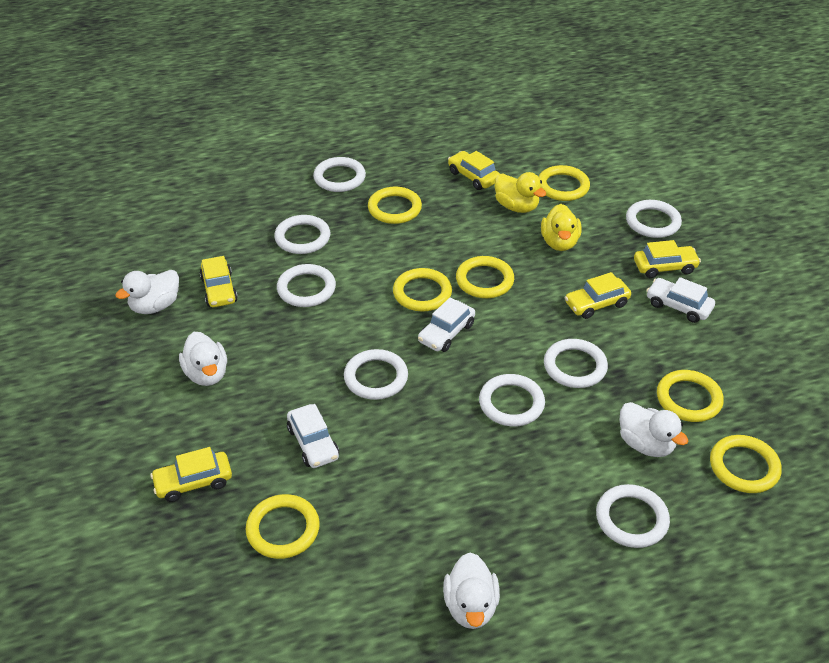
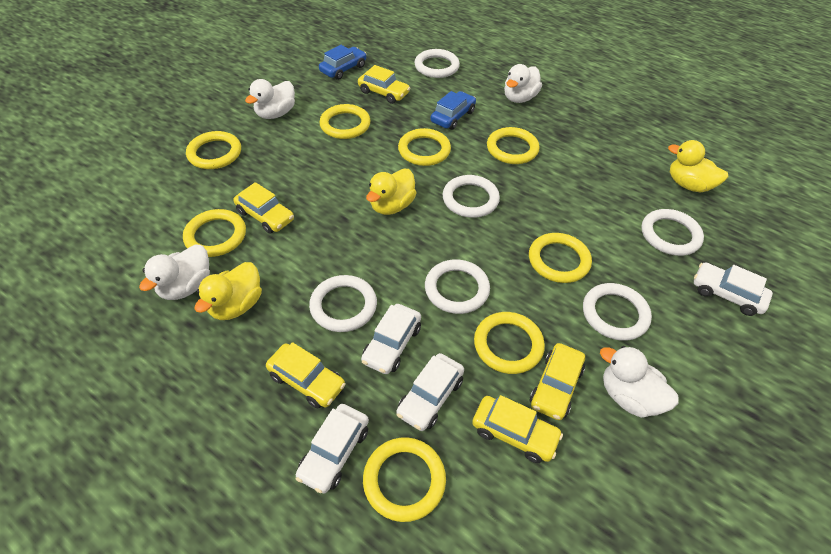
blue car: 0 -> 2
white car: 3 -> 4
white ring: 8 -> 6
yellow duck: 2 -> 3
yellow ring: 7 -> 8

